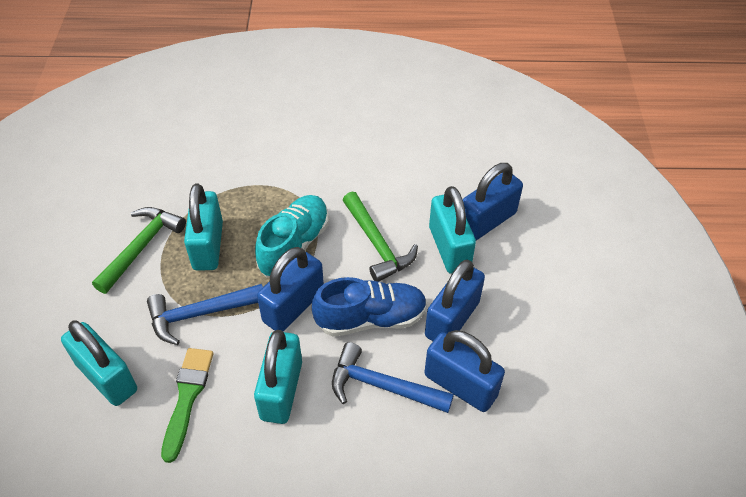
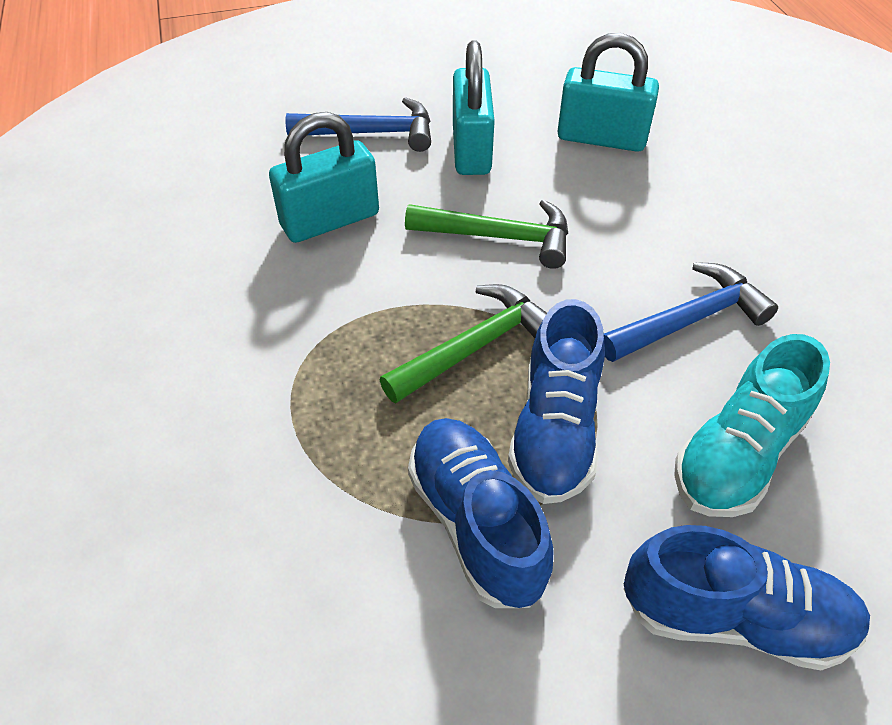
blue padlock: 4 -> 0
blue shoe: 1 -> 3
green brush: 1 -> 0
turquoise padlock: 4 -> 3

